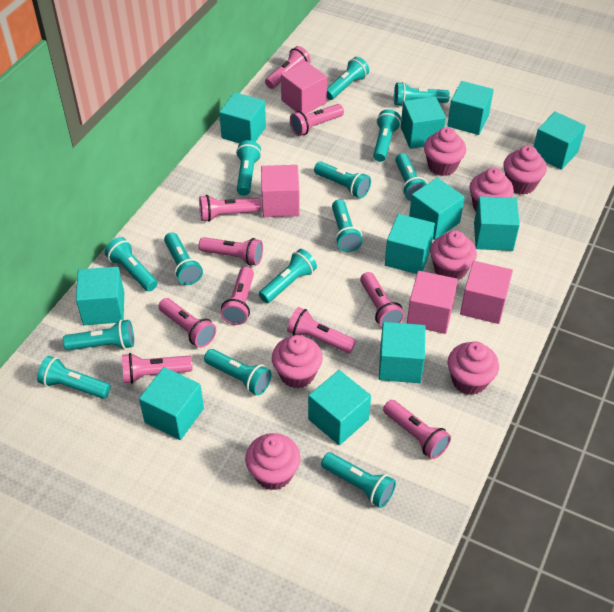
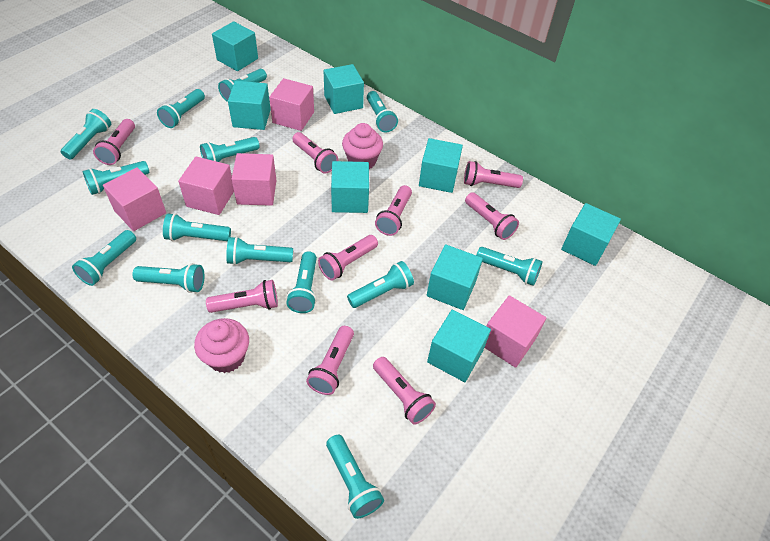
pink cube: 4 -> 5
pink cupcake: 7 -> 2
pink flashlight: 10 -> 9
turquoise cube: 11 -> 8

